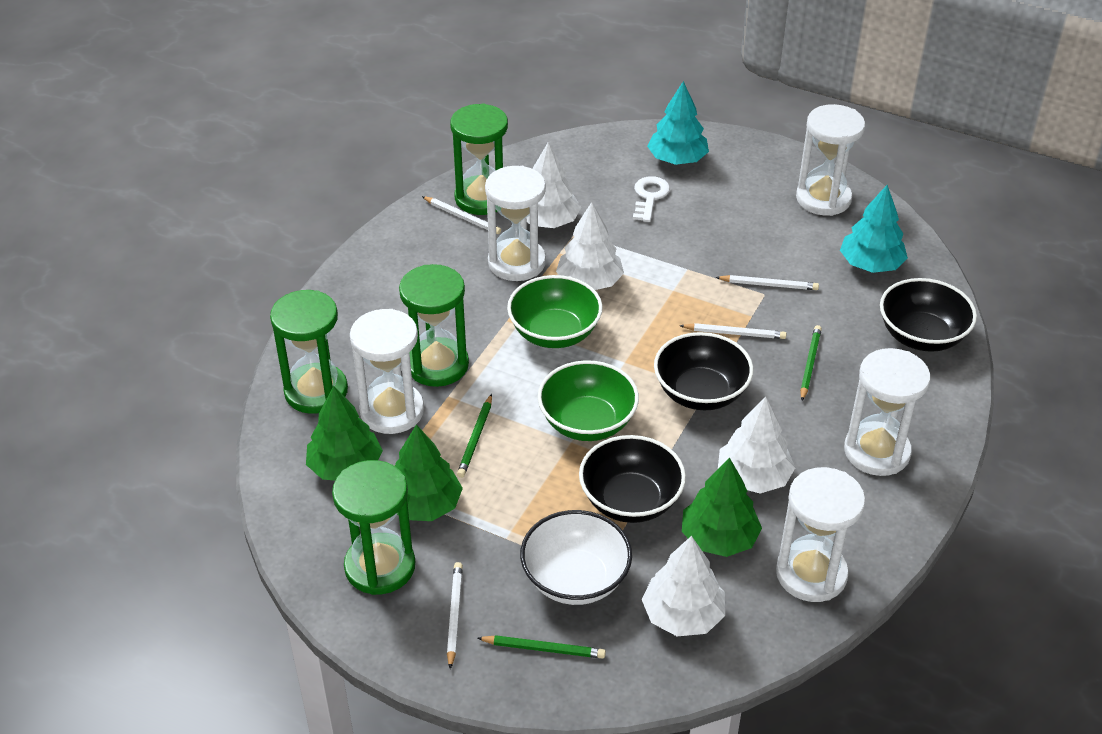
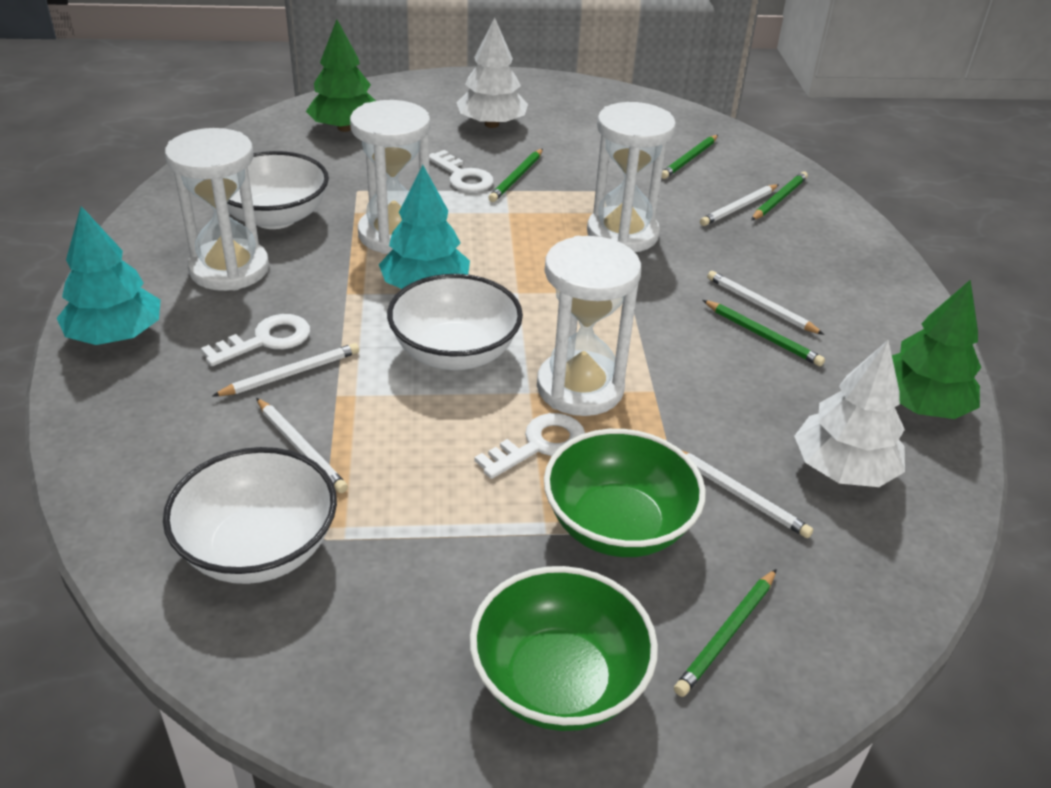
black bowl: 3 -> 0
green hourglass: 4 -> 0
green pencil: 3 -> 5
green tree: 3 -> 2
white bowl: 1 -> 3
white hourglass: 5 -> 4
white key: 1 -> 3
white pencil: 4 -> 5
white tree: 4 -> 2

